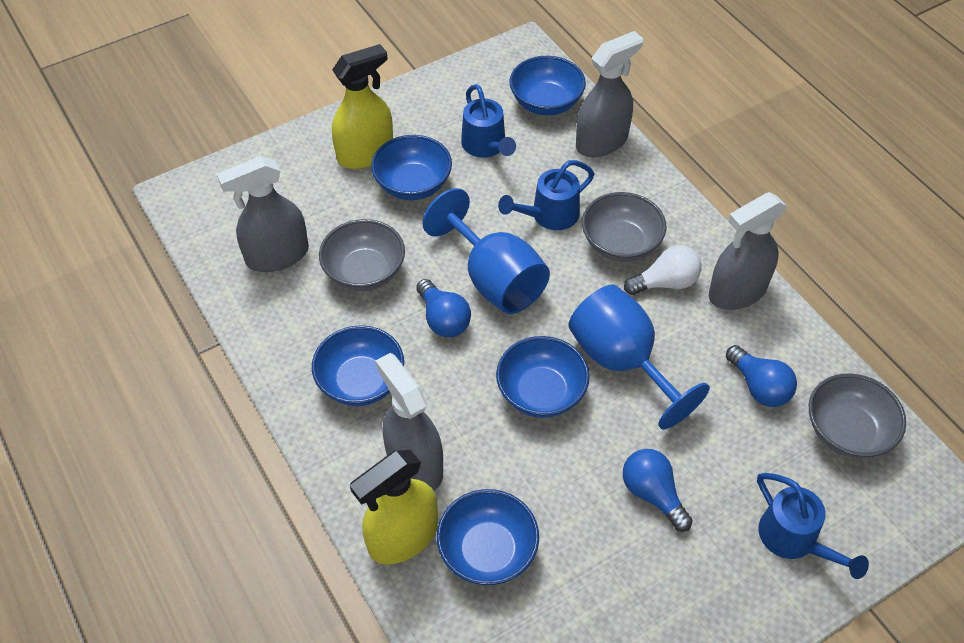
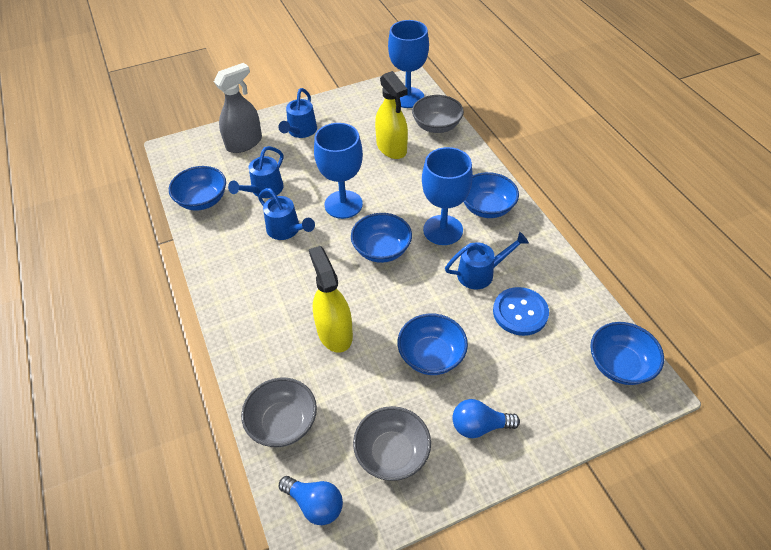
blue button: 0 -> 1
blue goblet: 2 -> 3
blue light bulb: 3 -> 2
blue watering can: 3 -> 4
grey spray bottle: 4 -> 1
white light bulb: 1 -> 0

